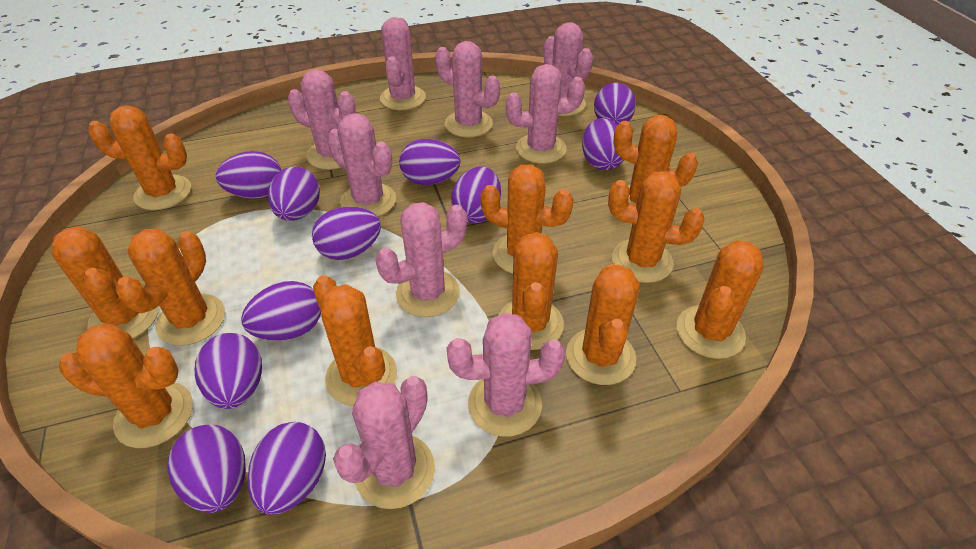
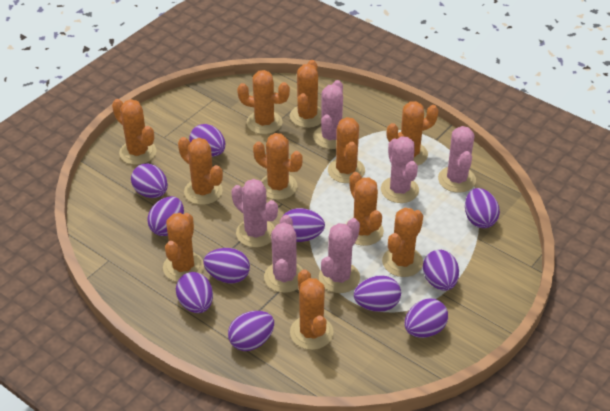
pink cactus: 9 -> 6

